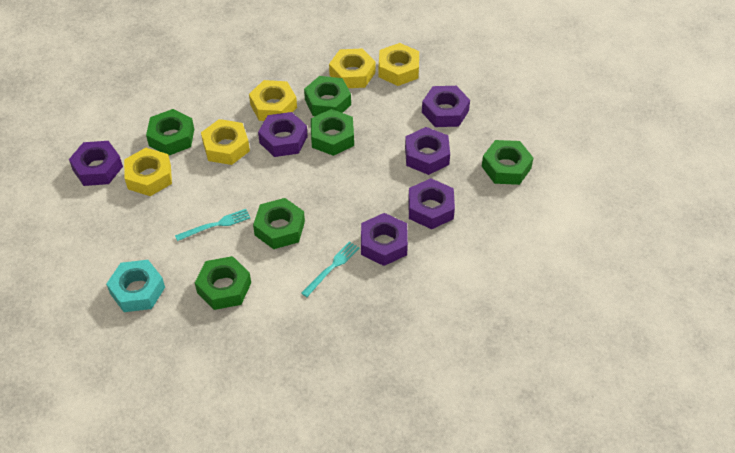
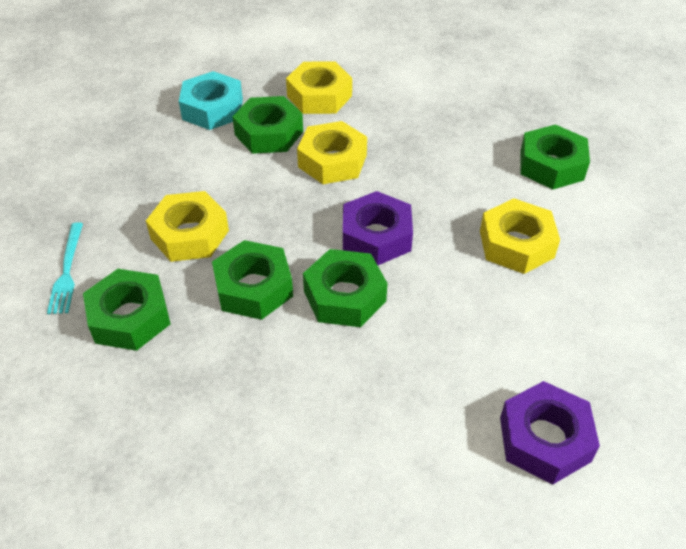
green nut: 6 -> 5
purple nut: 6 -> 2
turquoise fork: 2 -> 1
yellow nut: 5 -> 4

